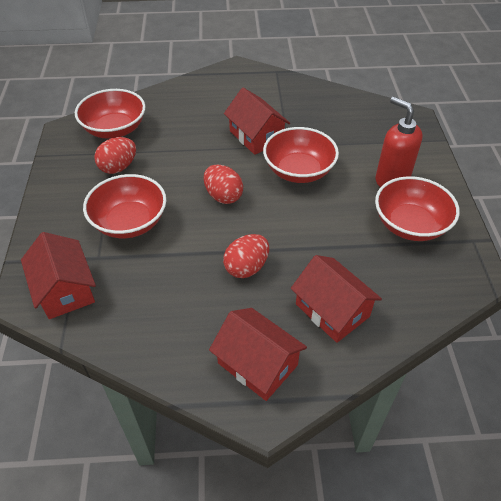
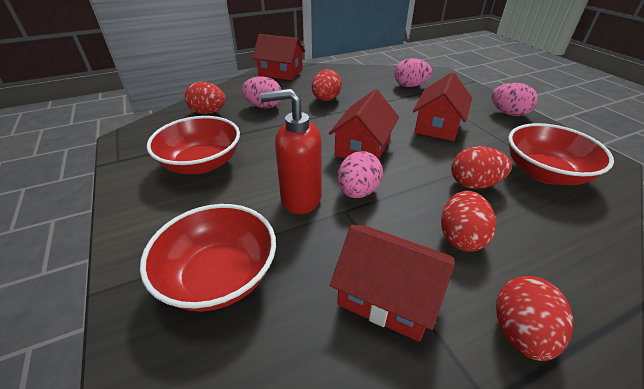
pink egg: 0 -> 4
red bowl: 4 -> 3
red egg: 3 -> 5

